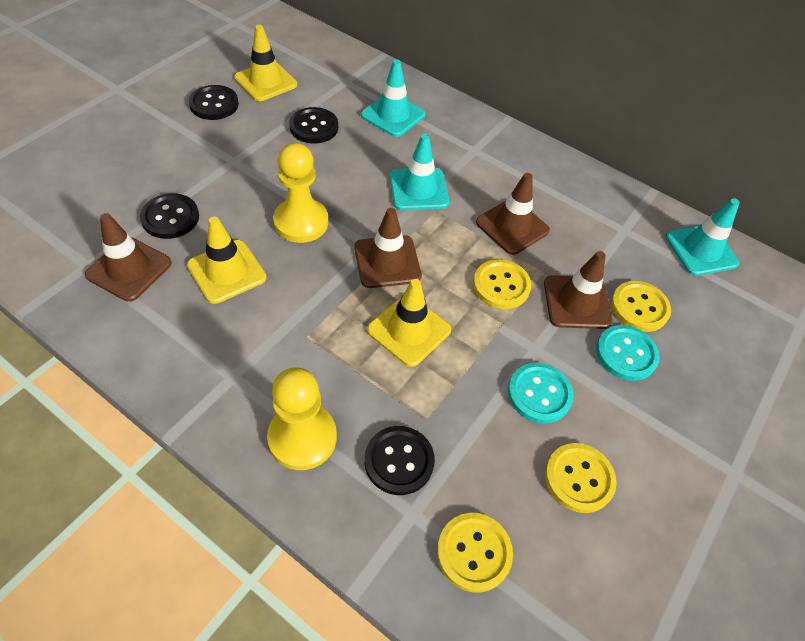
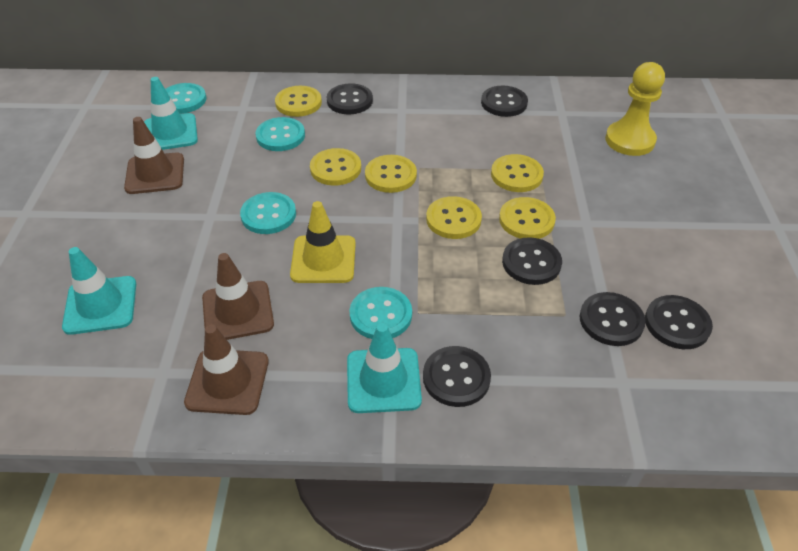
black button: 4 -> 6
brown traffic cone: 4 -> 3
turquoise button: 2 -> 4
yellow button: 4 -> 6
yellow pawn: 2 -> 1
yellow traffic cone: 3 -> 1

